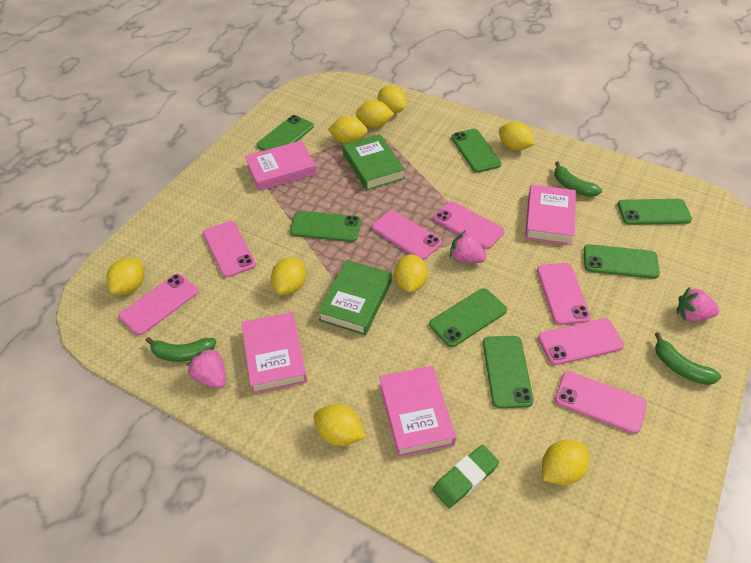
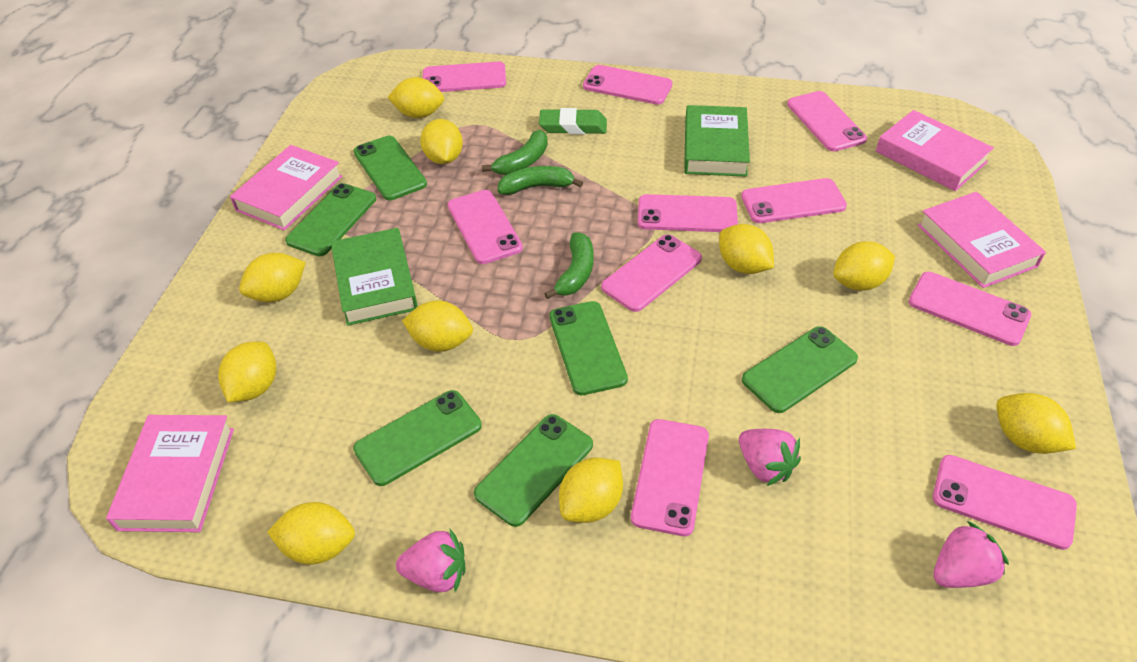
green phone: 7 -> 6
pink phone: 7 -> 10
yellow lemon: 9 -> 10

